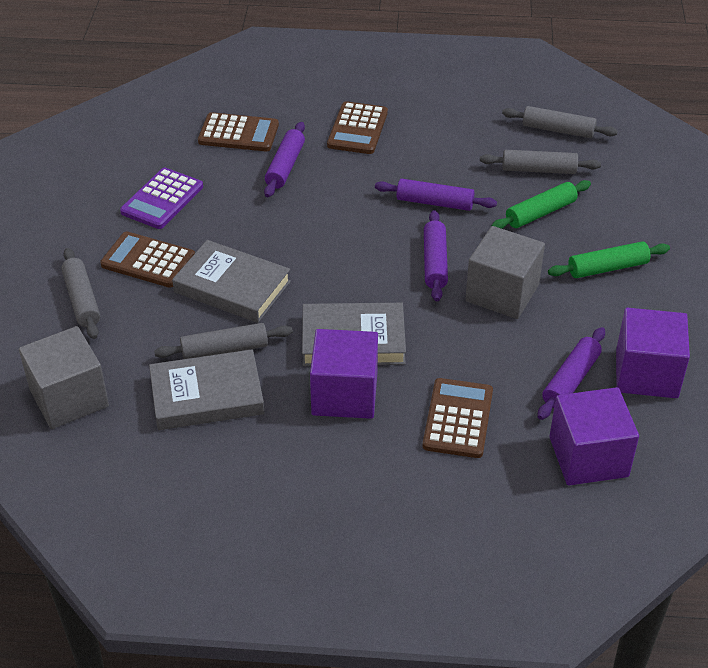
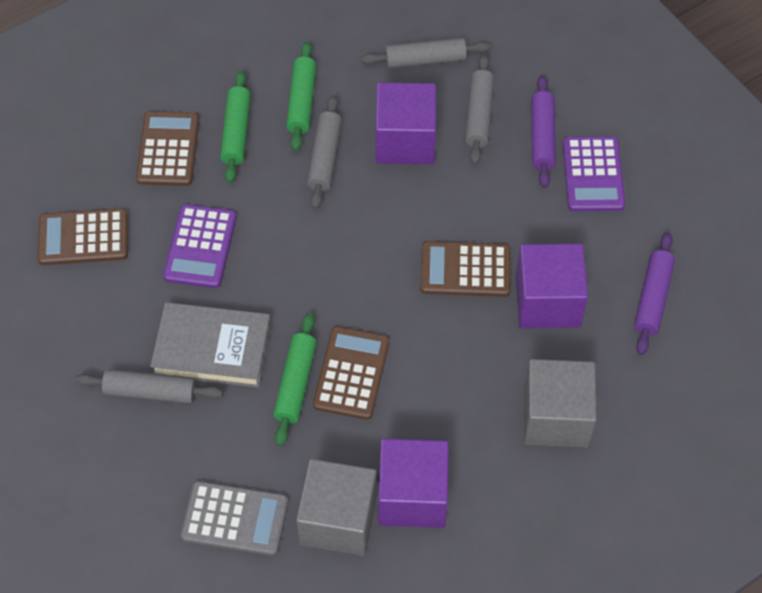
green rolling pin: 2 -> 3
grey book: 3 -> 1
grey calculator: 0 -> 1
purple calculator: 1 -> 2
purple rolling pin: 4 -> 2

